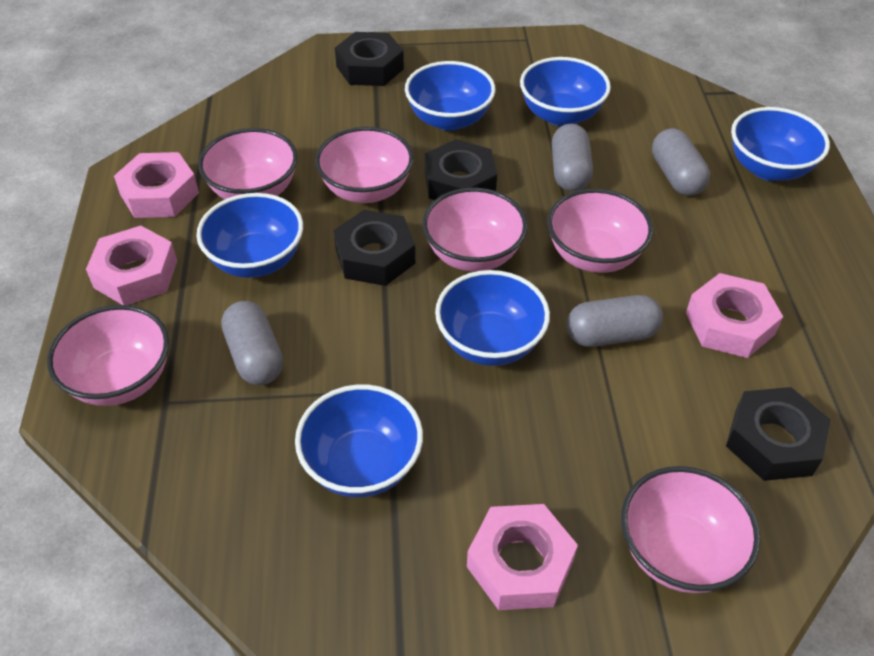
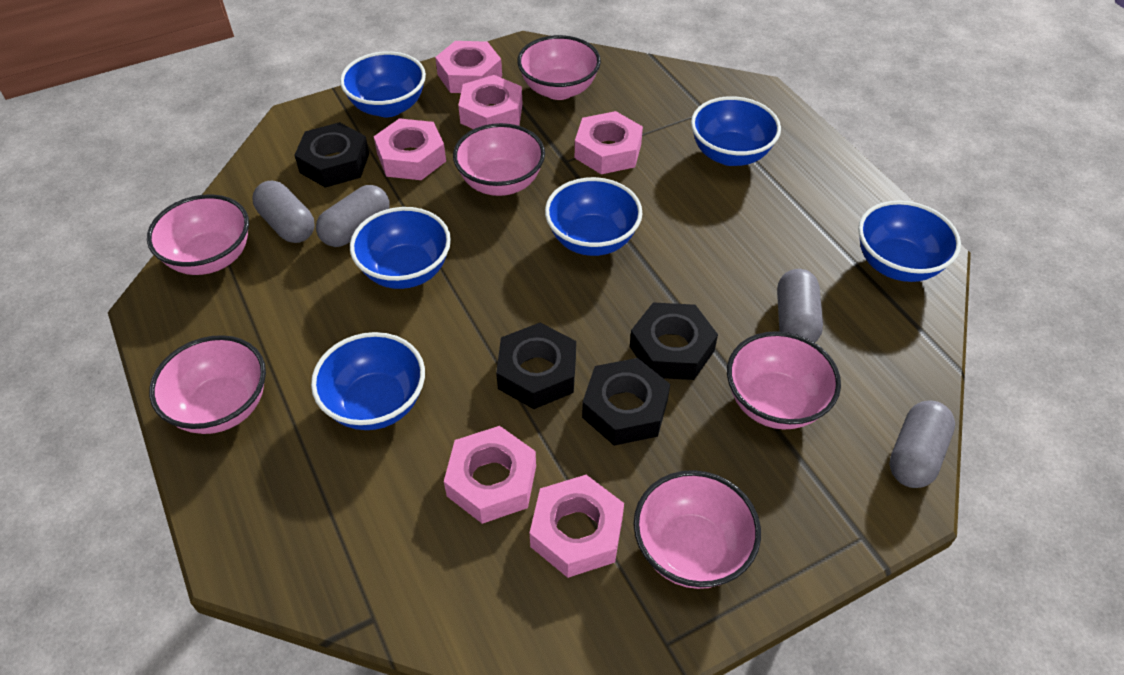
pink nut: 4 -> 6

